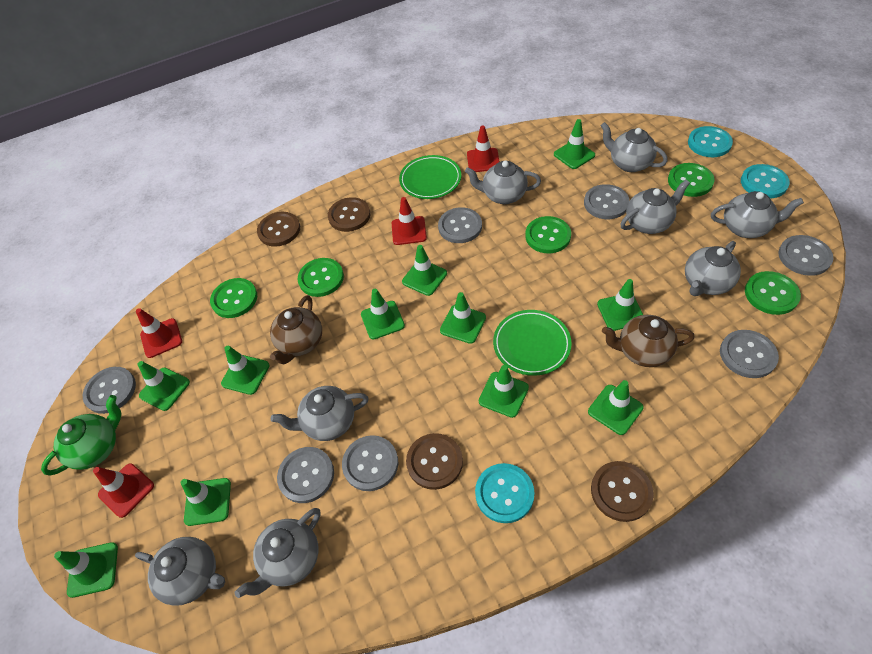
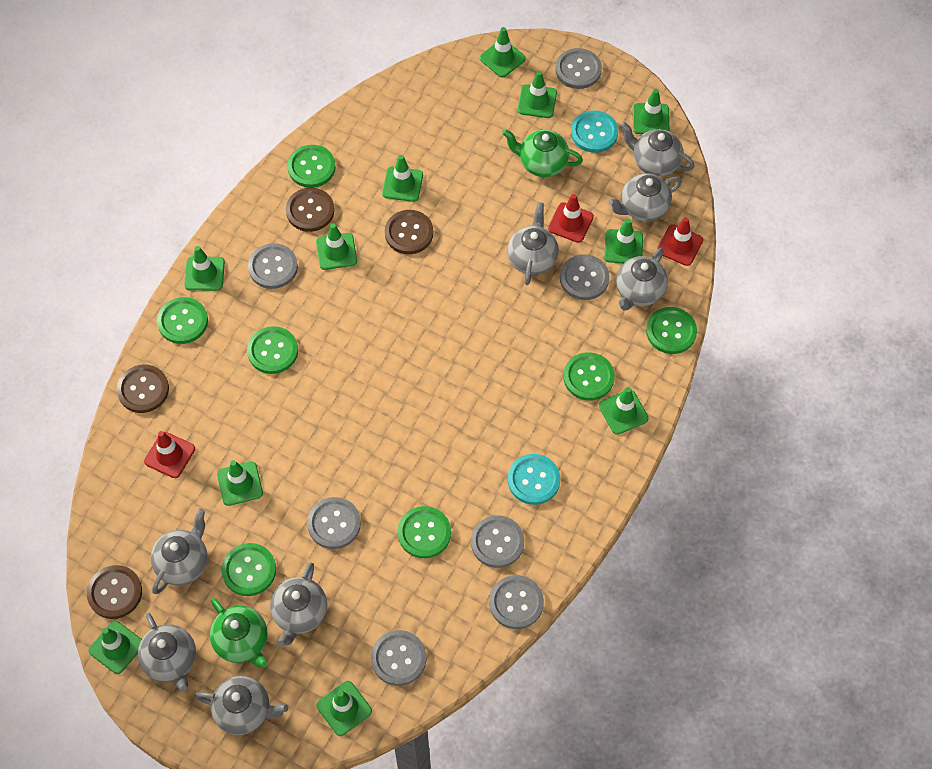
brown teapot: 2 -> 0
green button: 5 -> 7
green plate: 2 -> 0
green teapot: 1 -> 2
red traffic cone: 4 -> 3
turquoise button: 3 -> 2

